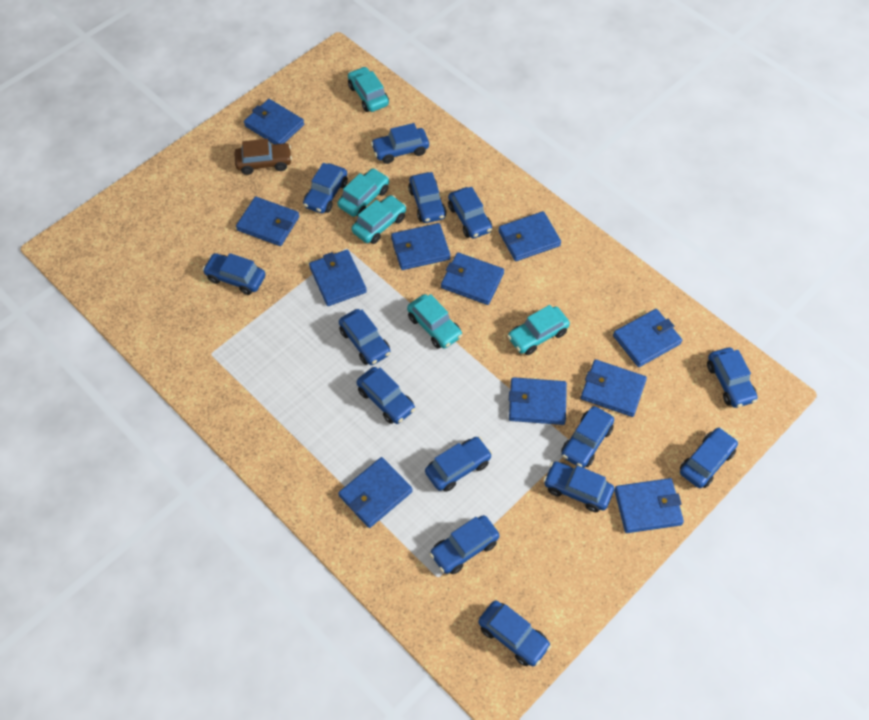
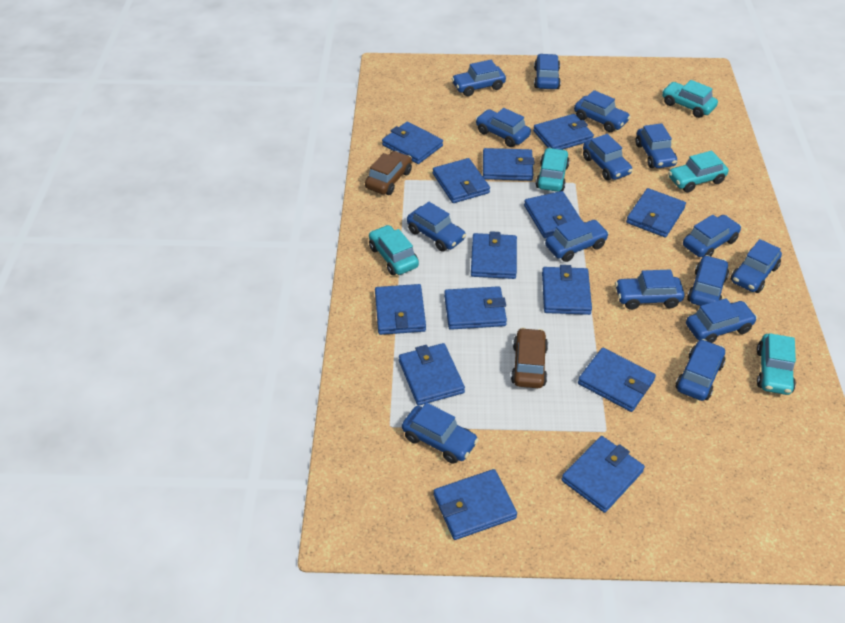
blue car: 14 -> 15
blue wallet: 11 -> 14
brown car: 1 -> 2

